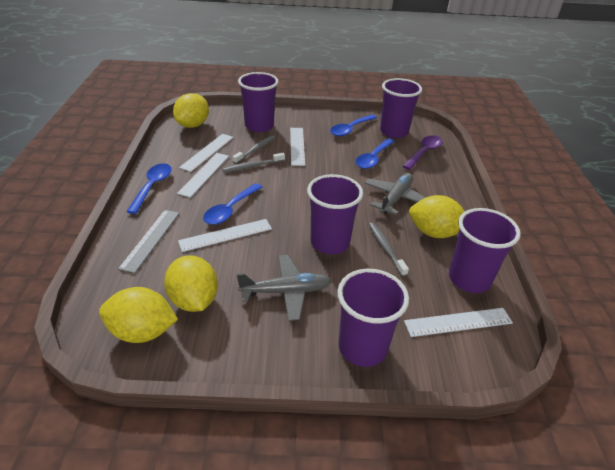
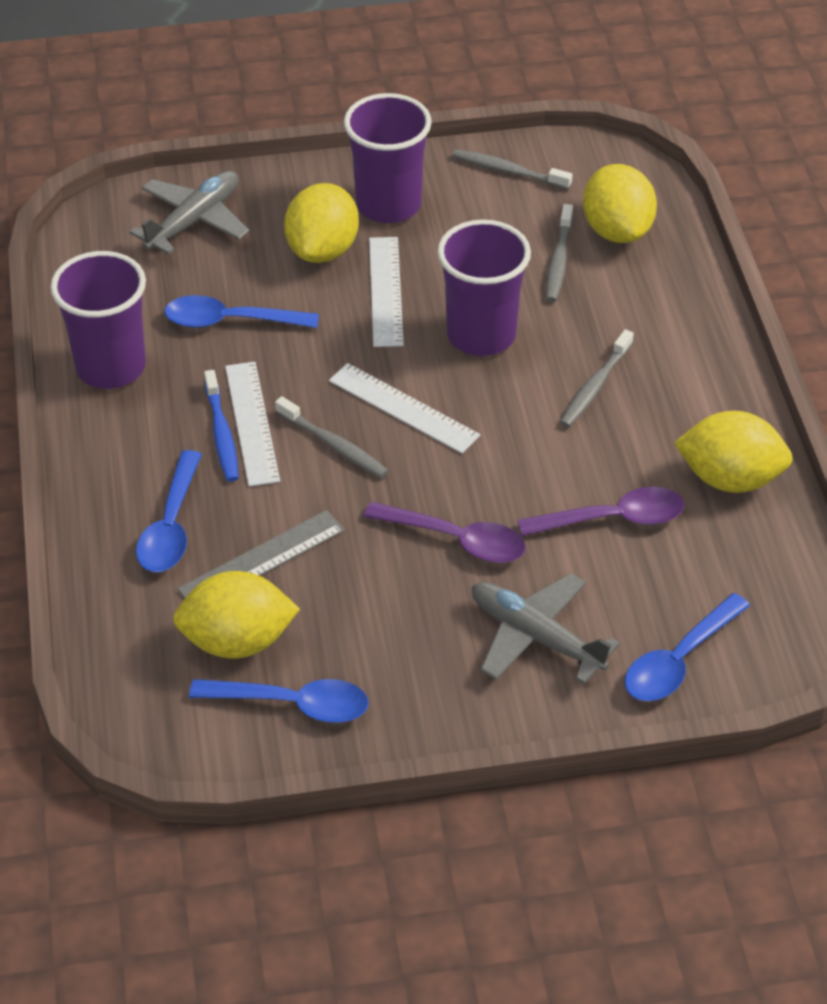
blue toothbrush: 0 -> 1
grey toothbrush: 3 -> 4
purple cup: 5 -> 3
purple spoon: 1 -> 2
white ruler: 5 -> 3

